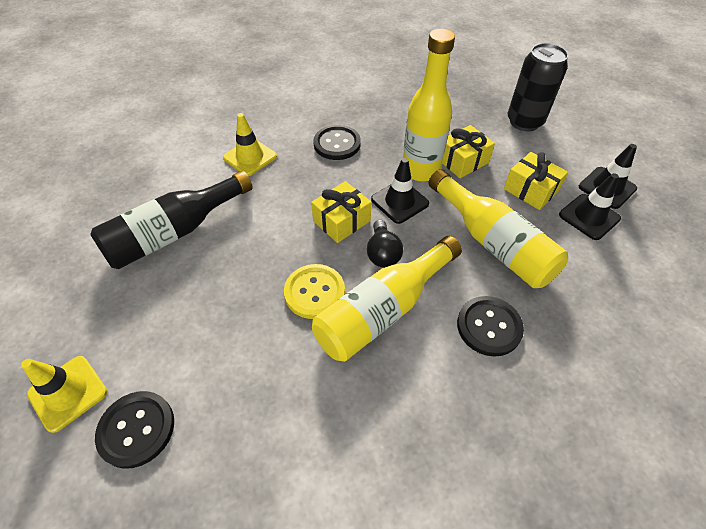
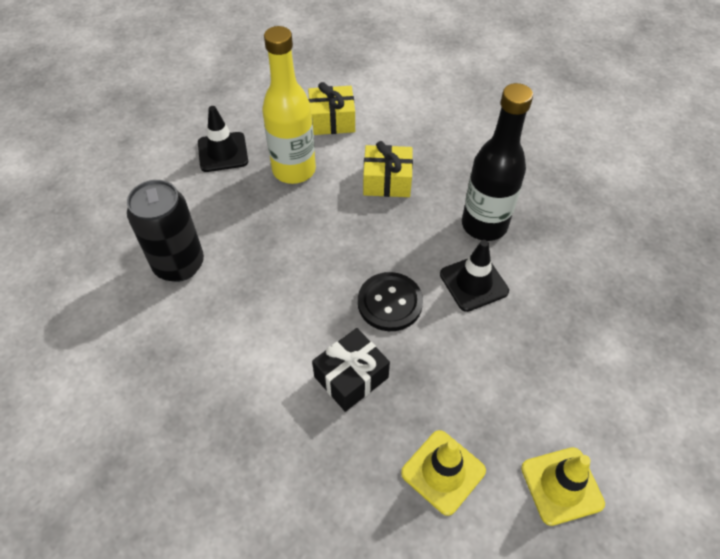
black button: 3 -> 1
black gift: 0 -> 1
black light bulb: 1 -> 0
black traffic cone: 3 -> 2
yellow bottle: 3 -> 1
yellow button: 1 -> 0
yellow gift: 3 -> 2

